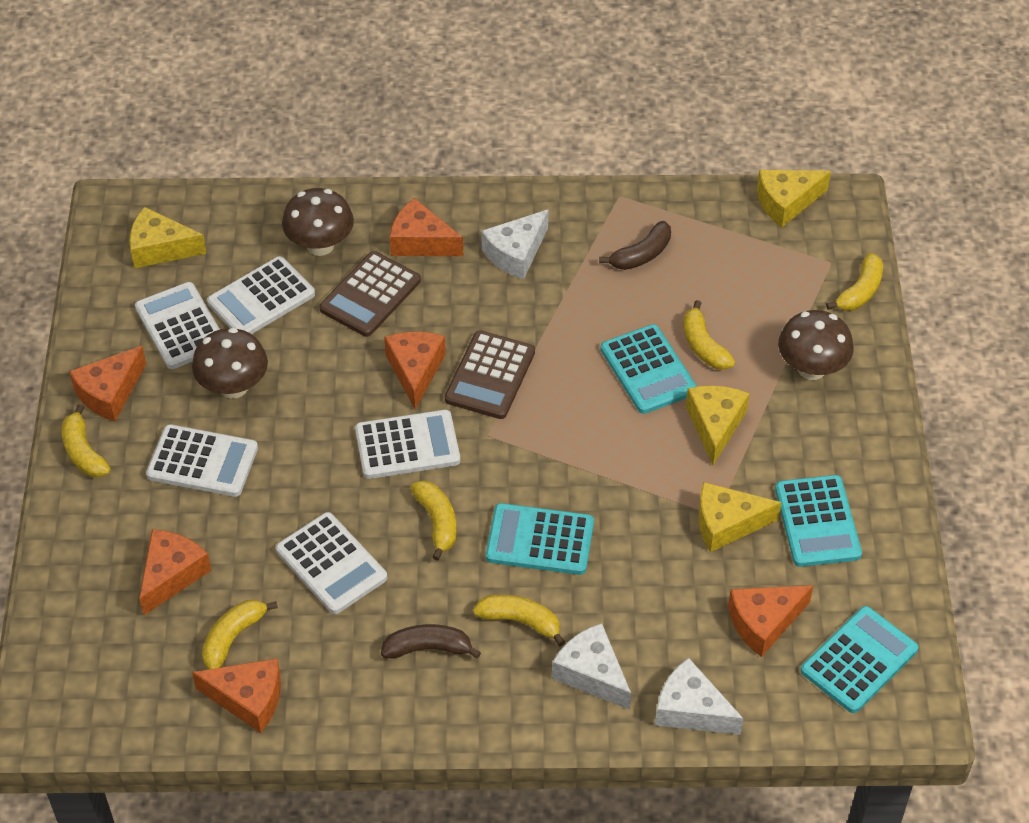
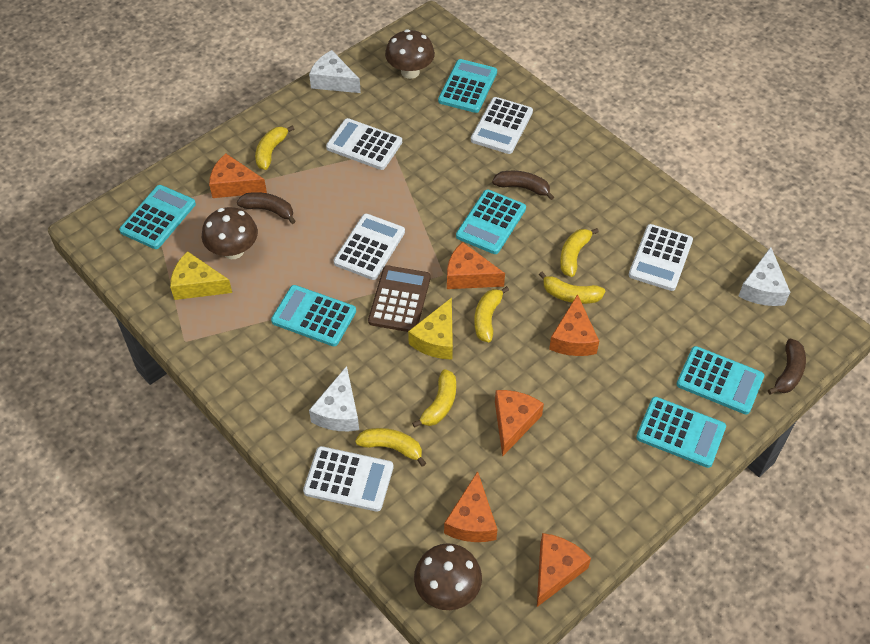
brown banana: 2 -> 3
brown calculator: 2 -> 1
turquoise calculator: 4 -> 6
yellow cheese: 4 -> 2

